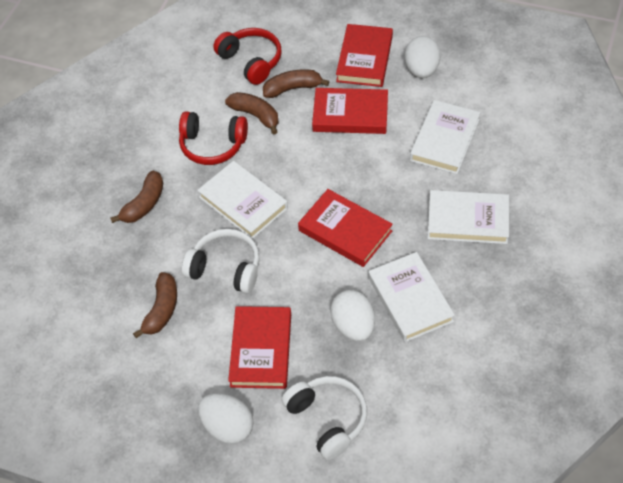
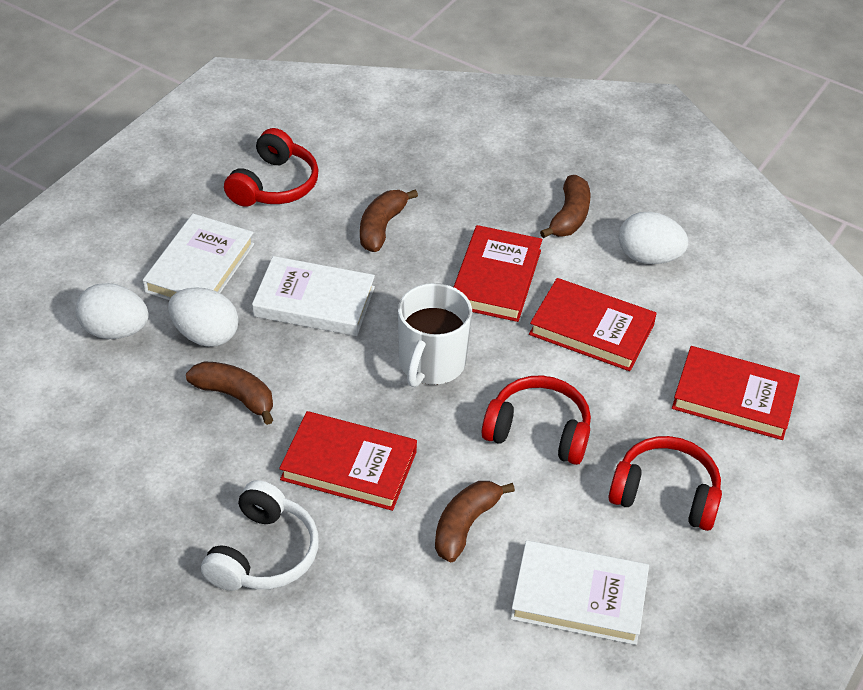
red headphones: 2 -> 3
white book: 4 -> 3
white headphones: 2 -> 1
white mug: 0 -> 1

